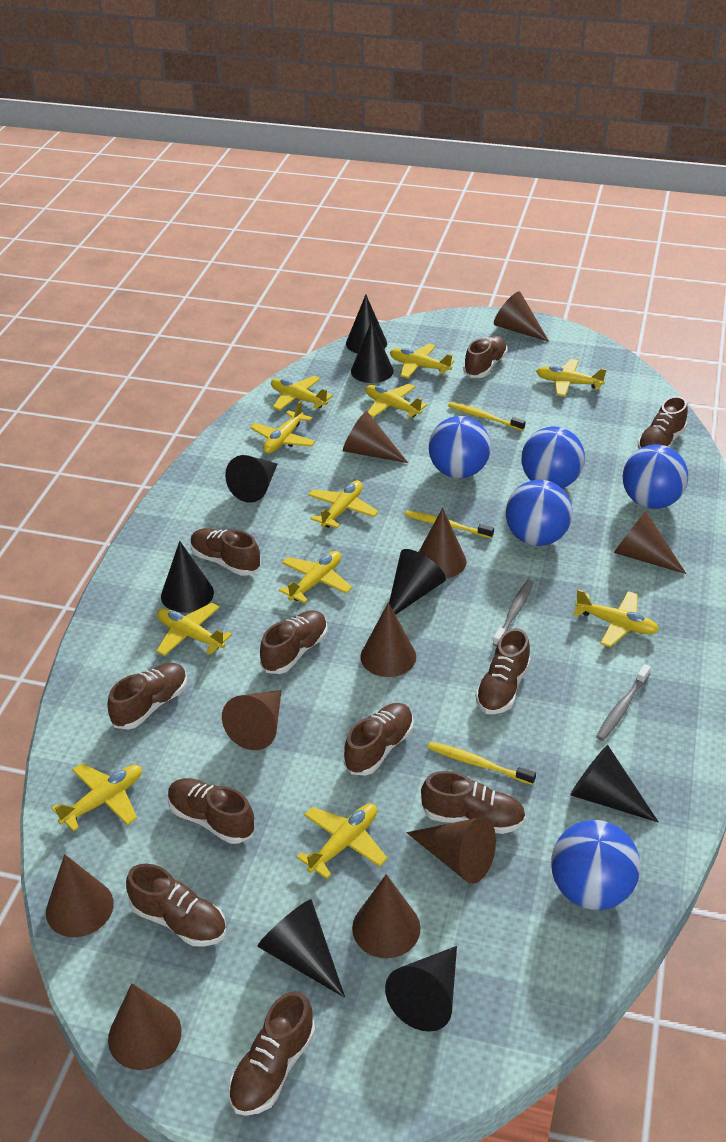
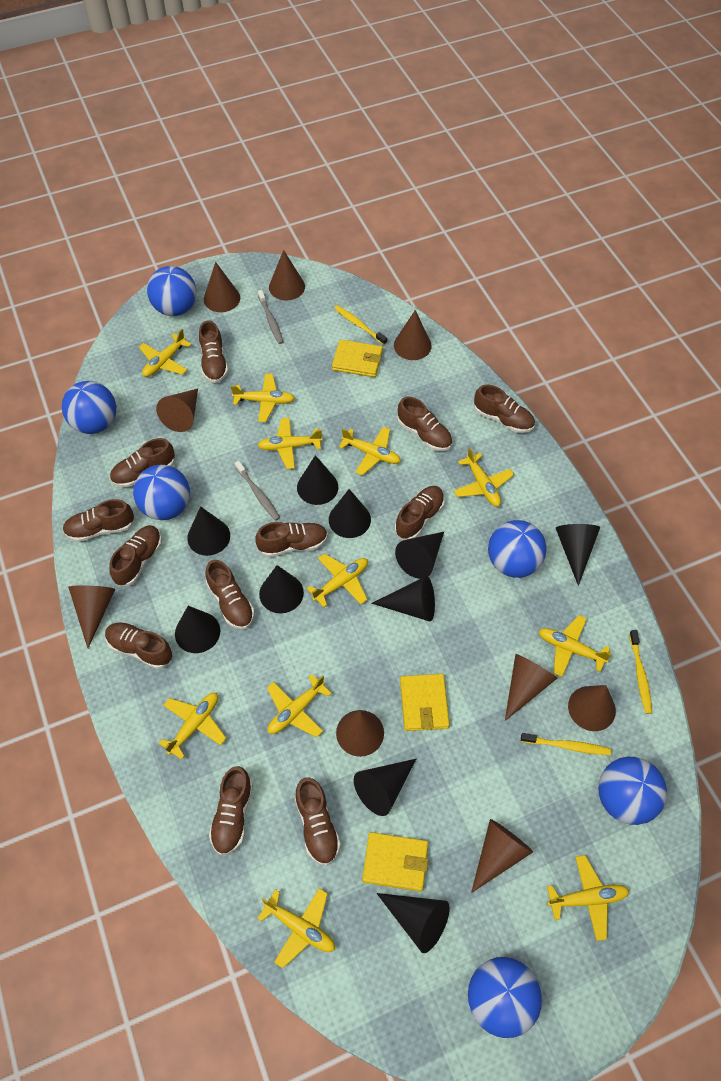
black cone: 8 -> 10
blue ball: 5 -> 6
brown cone: 10 -> 9
brown shoe: 11 -> 12
yellow wallet: 0 -> 3

